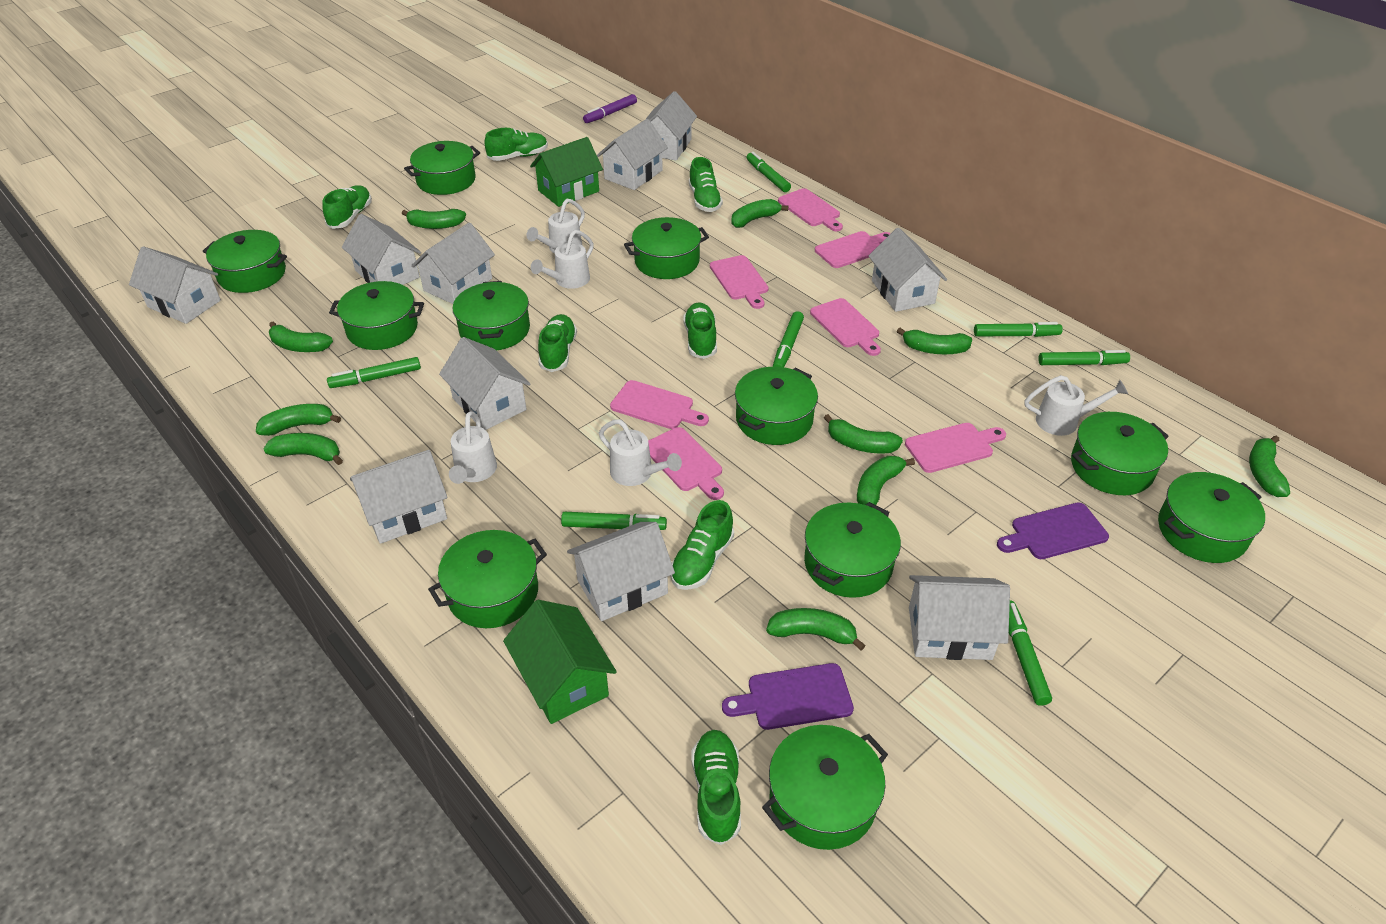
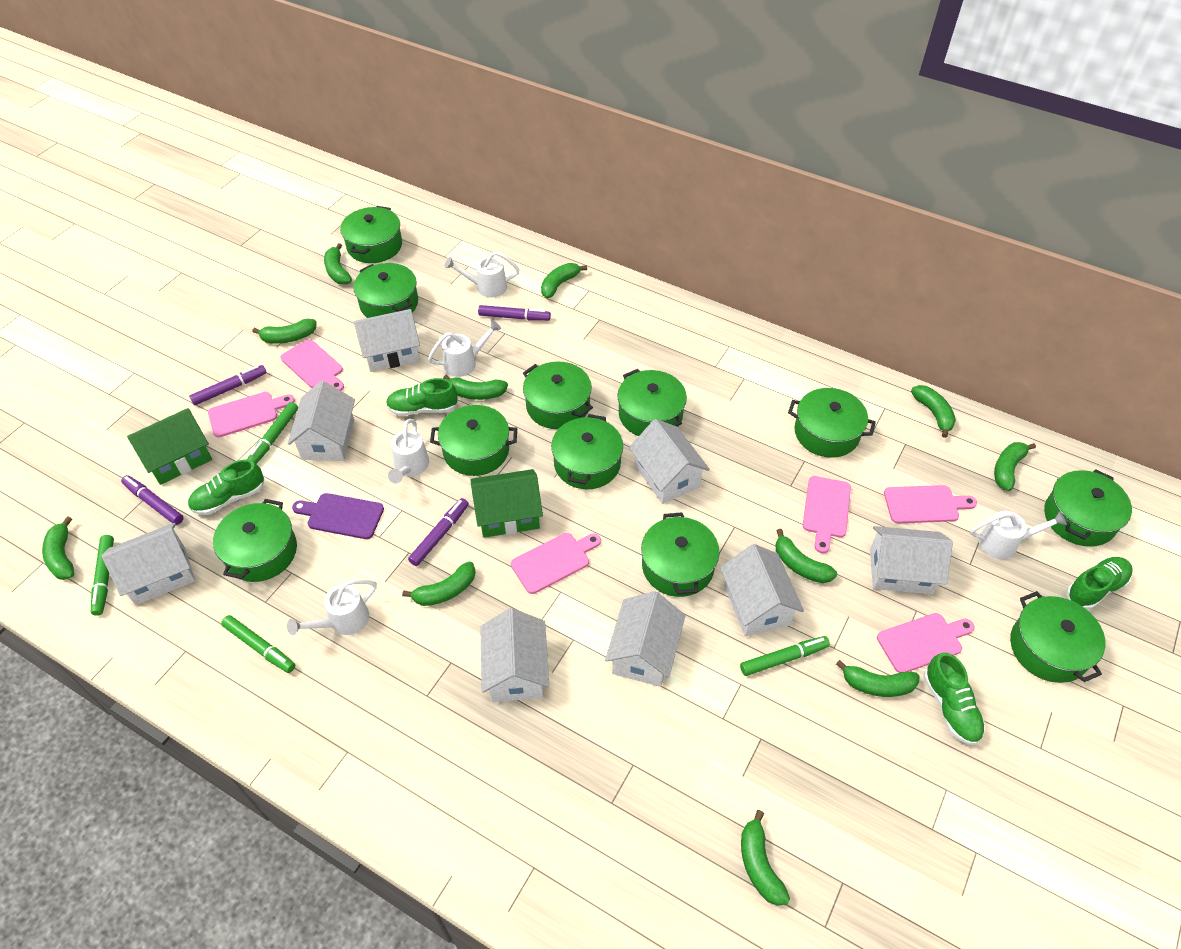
green banana: 10 -> 11
green marker: 7 -> 4
green shoe: 7 -> 4
pink cutting board: 7 -> 6
purple cutting board: 2 -> 1
purple marker: 1 -> 4
white house: 10 -> 8

